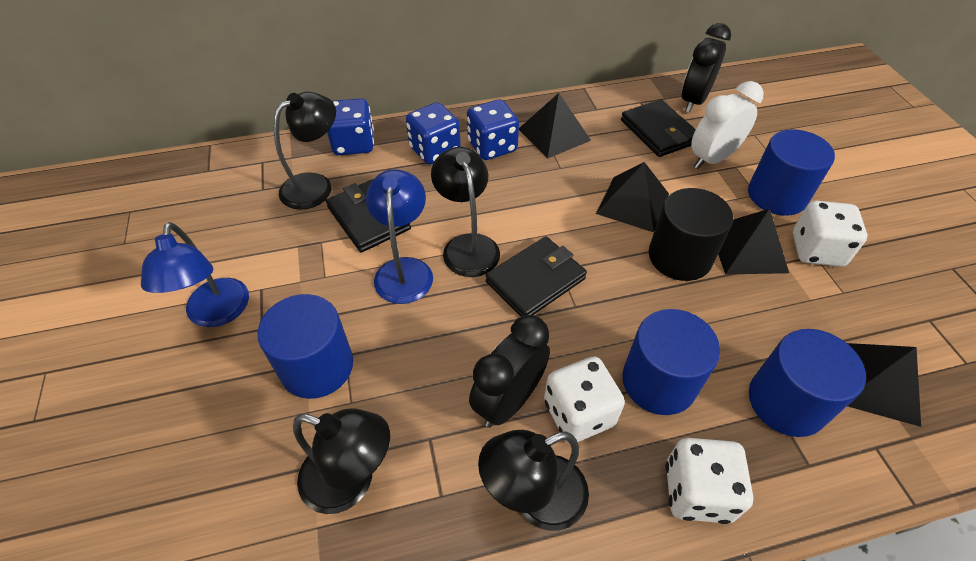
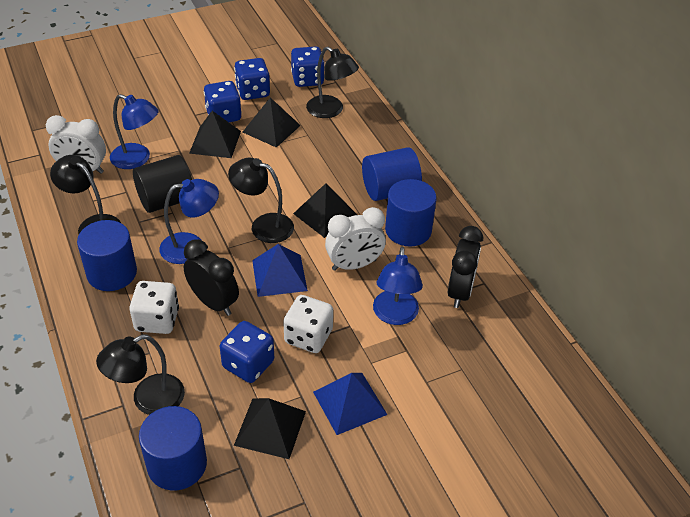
black wallet: 3 -> 0
blue dice: 3 -> 4
blue lamp: 2 -> 3
blue pyramid: 0 -> 2
white clock: 1 -> 2
white dice: 3 -> 2

